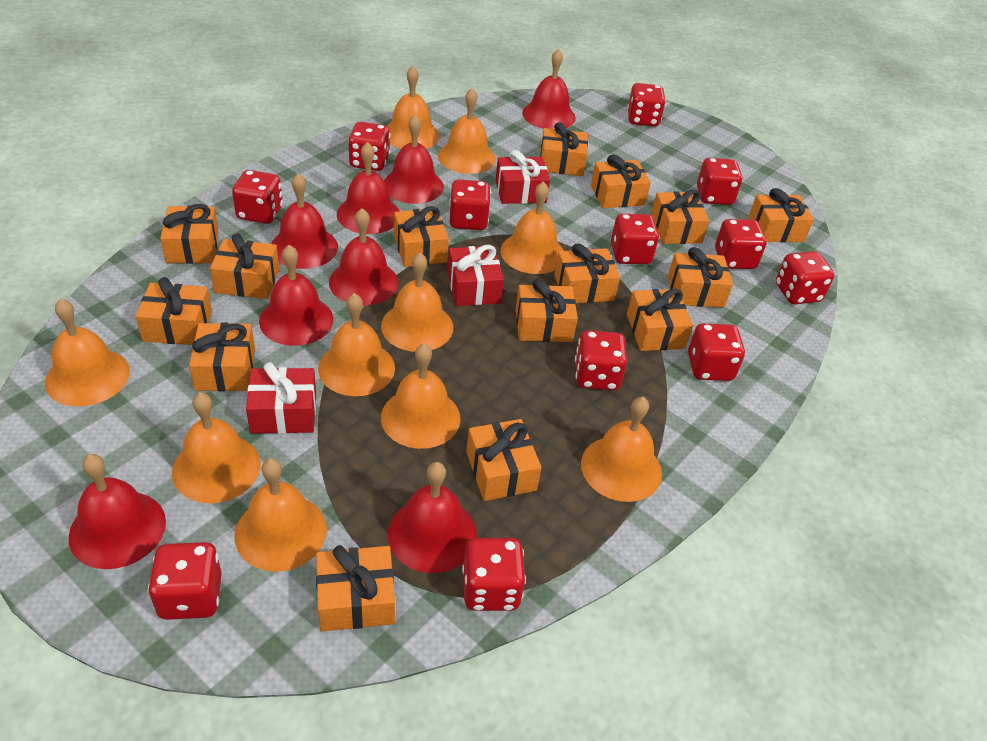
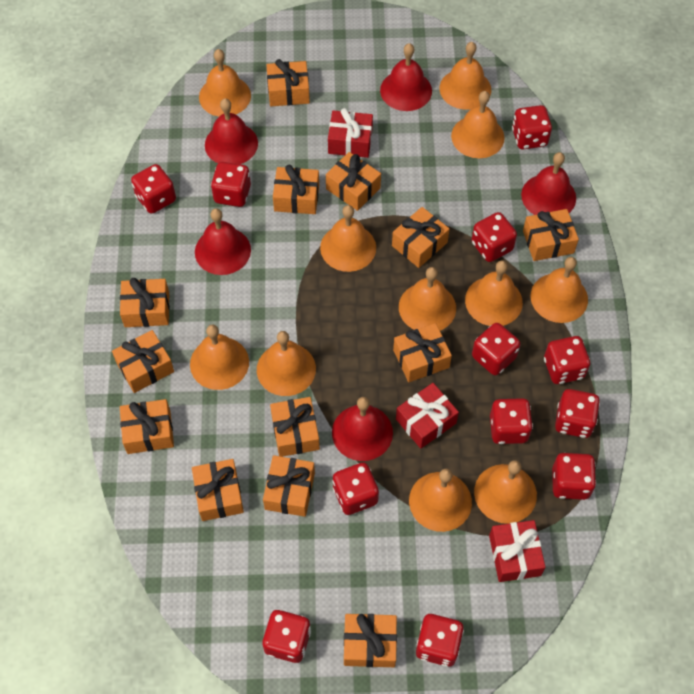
orange bell: 10 -> 11
orange gift: 15 -> 13
red bell: 8 -> 5

